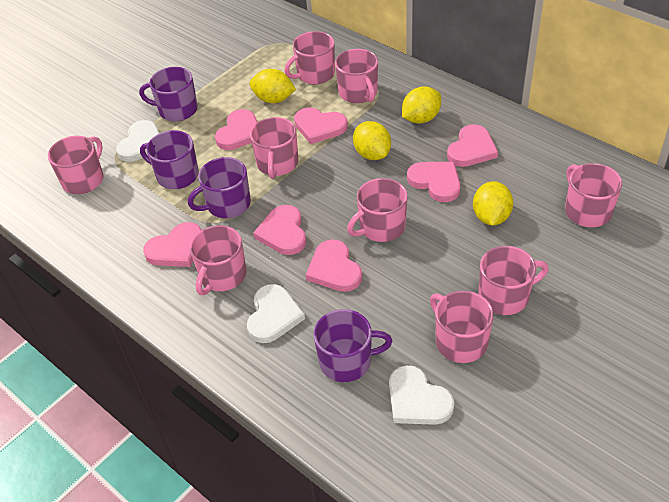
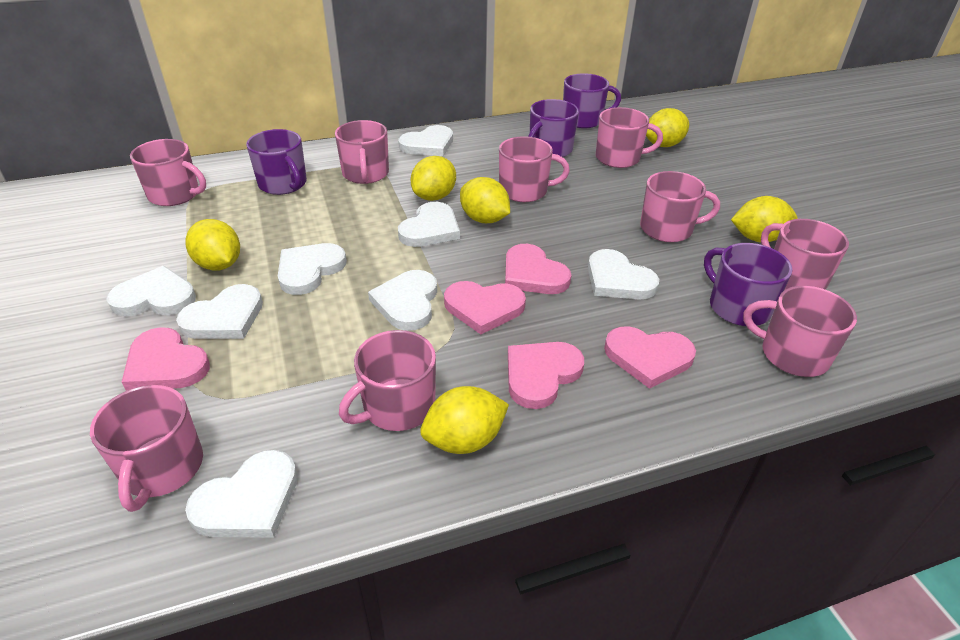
pink heart: 7 -> 5
white heart: 3 -> 8
yellow lemon: 4 -> 6

